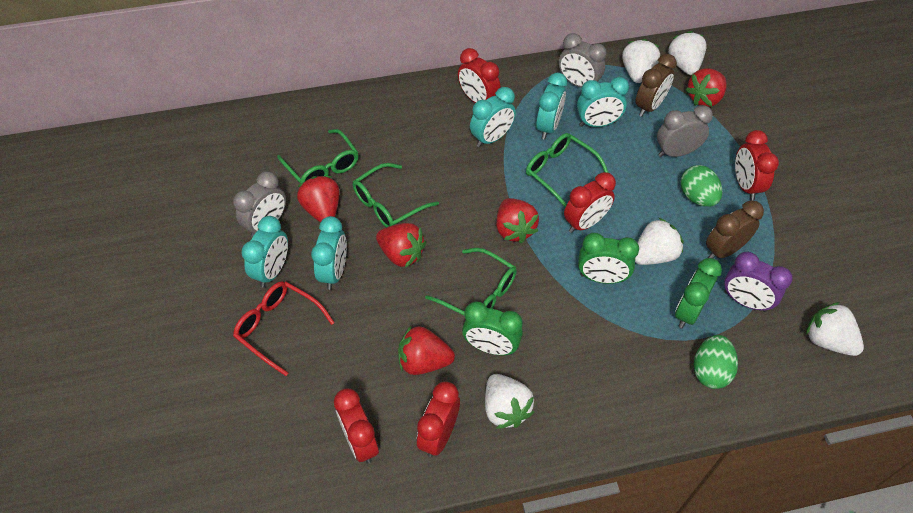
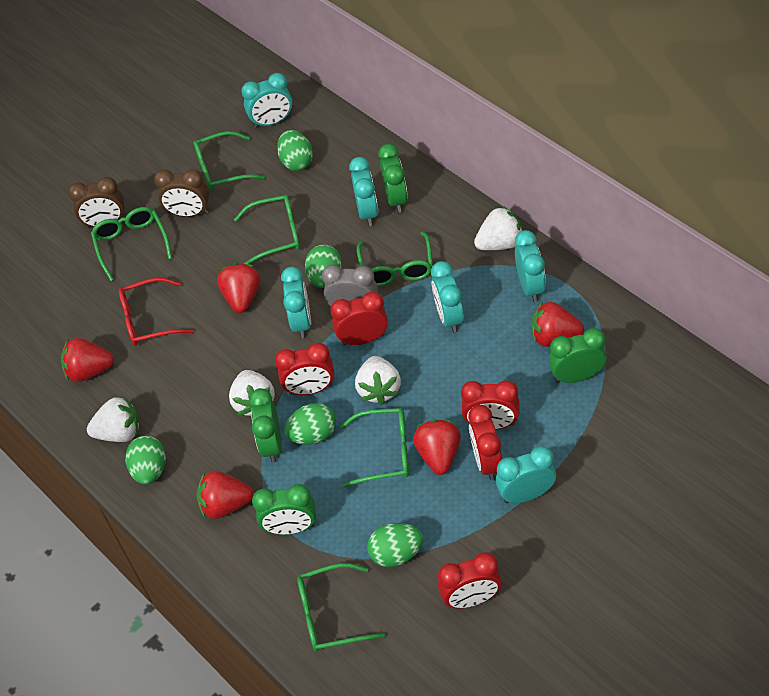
green clock: 3 -> 4
green egg: 2 -> 5
green glasses: 4 -> 6
grey clock: 3 -> 1
purple clock: 1 -> 0
turquoise clock: 5 -> 6
white strawberry: 5 -> 4

